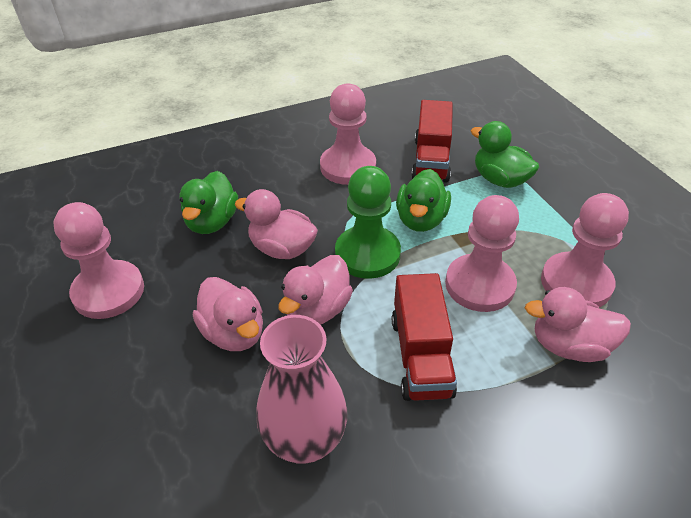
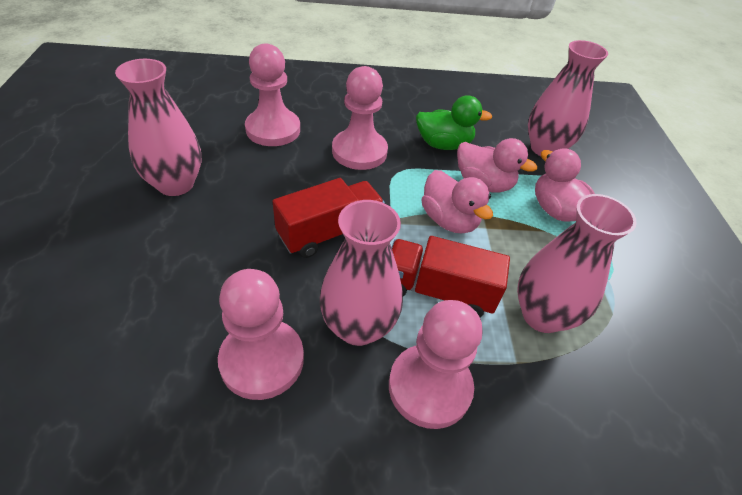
green duck: 3 -> 1
green pawn: 1 -> 0
pink duck: 4 -> 3
pink vase: 1 -> 4

